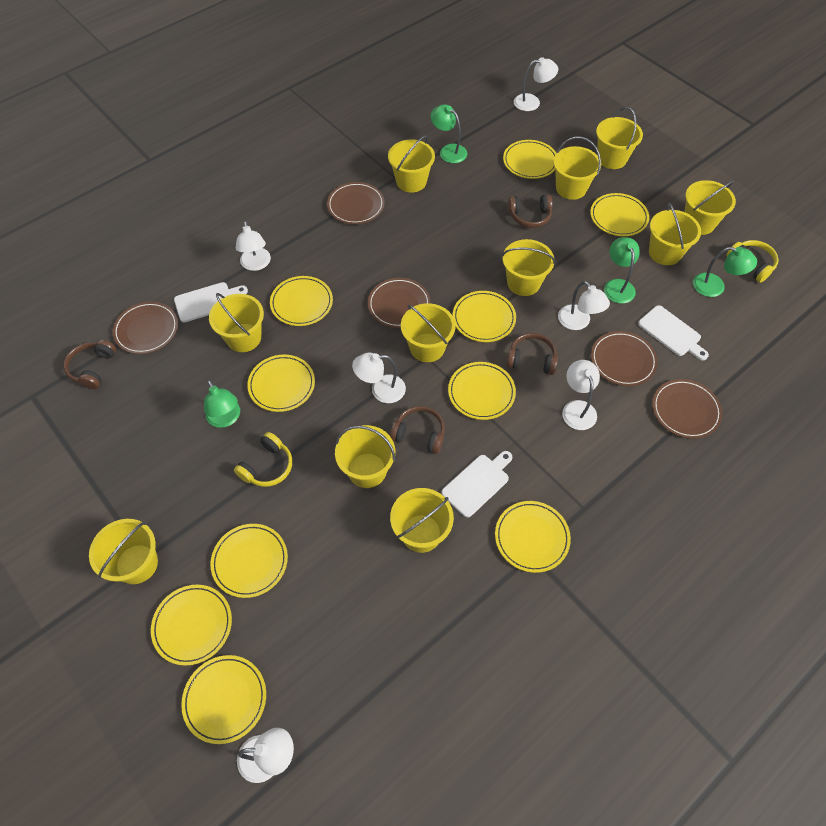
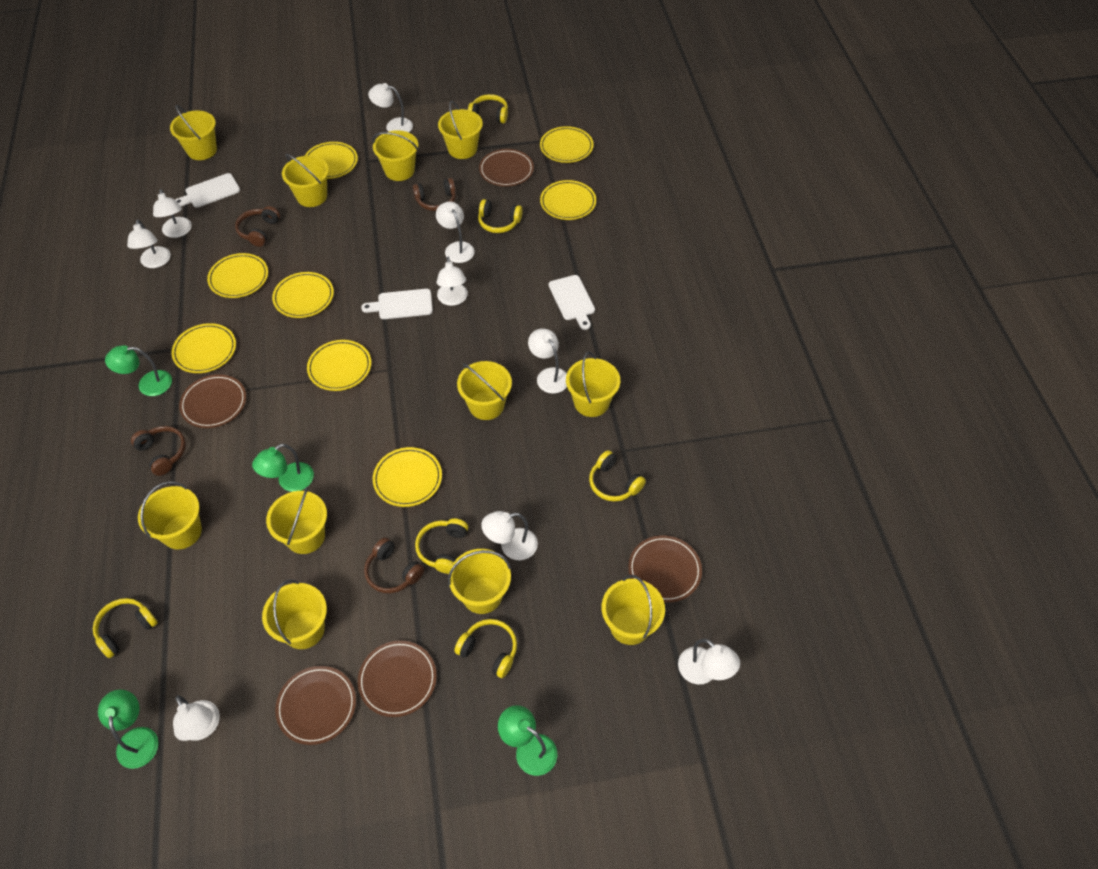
white lamp: 6 -> 9
yellow headphones: 2 -> 6
yellow plate: 10 -> 8

